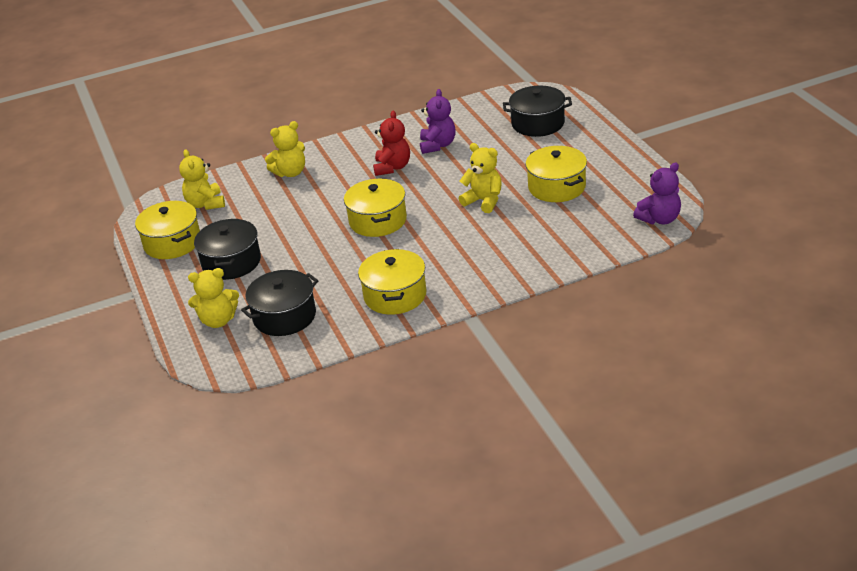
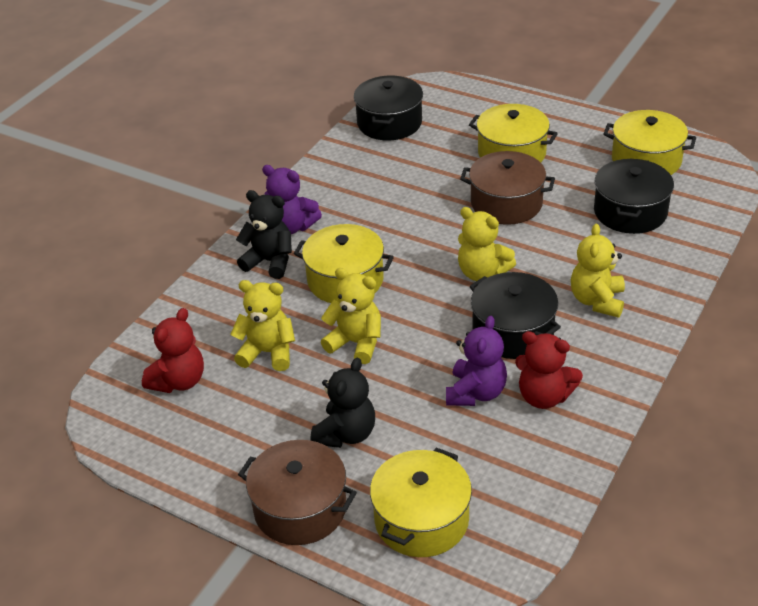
black teddy bear: 0 -> 2
brown pot: 0 -> 2
red teddy bear: 1 -> 2

